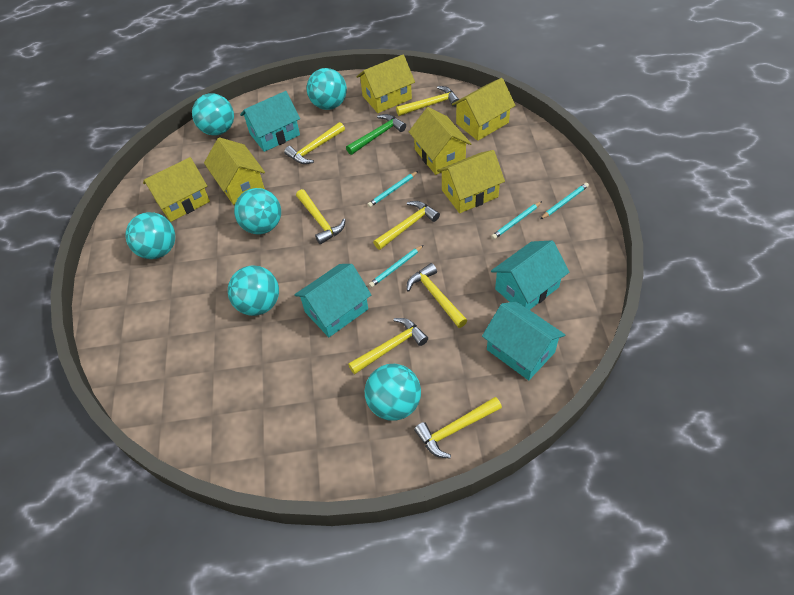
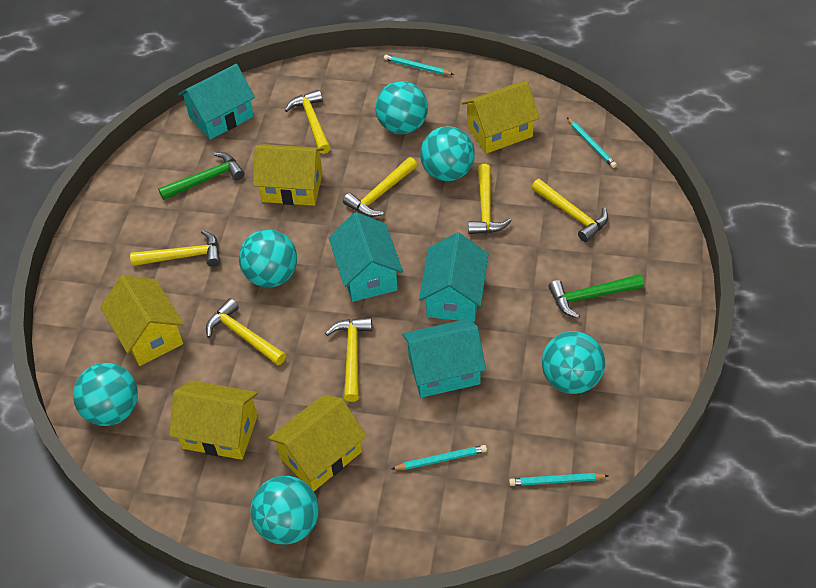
green hammer: 1 -> 2
yellow house: 6 -> 5

